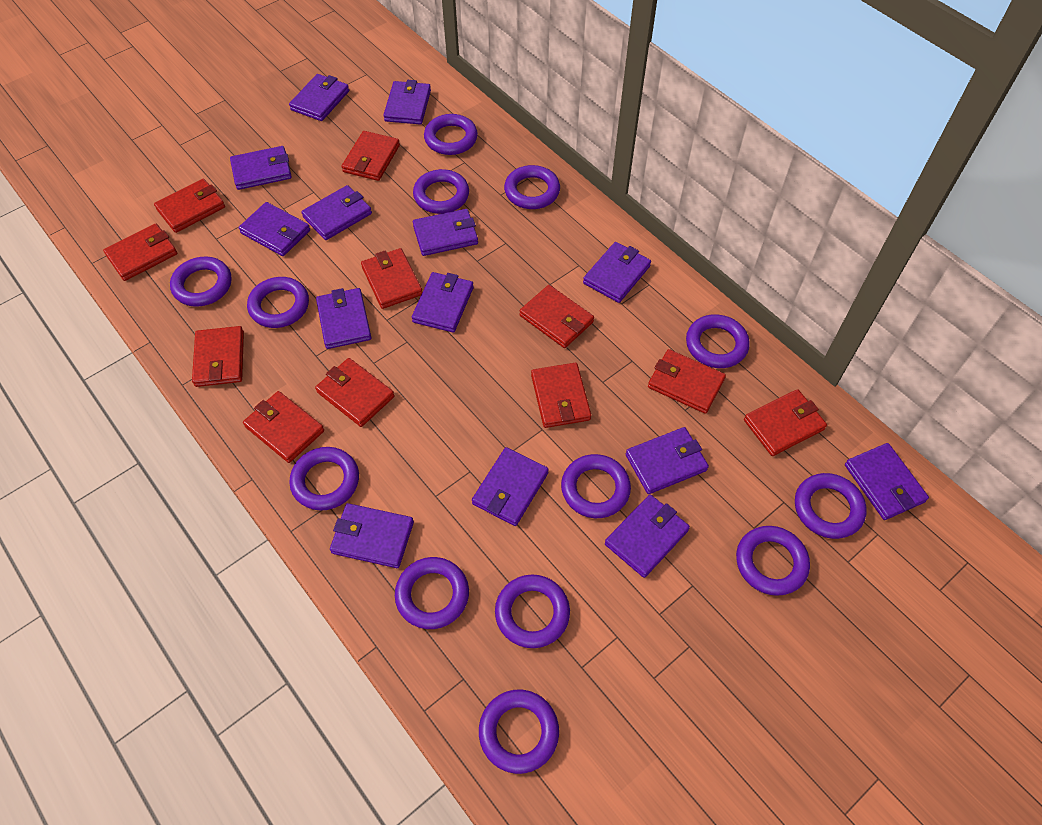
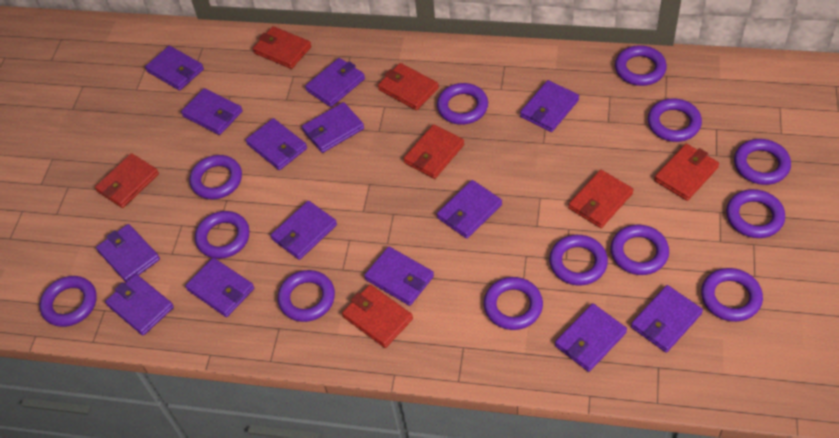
red wallet: 11 -> 7

